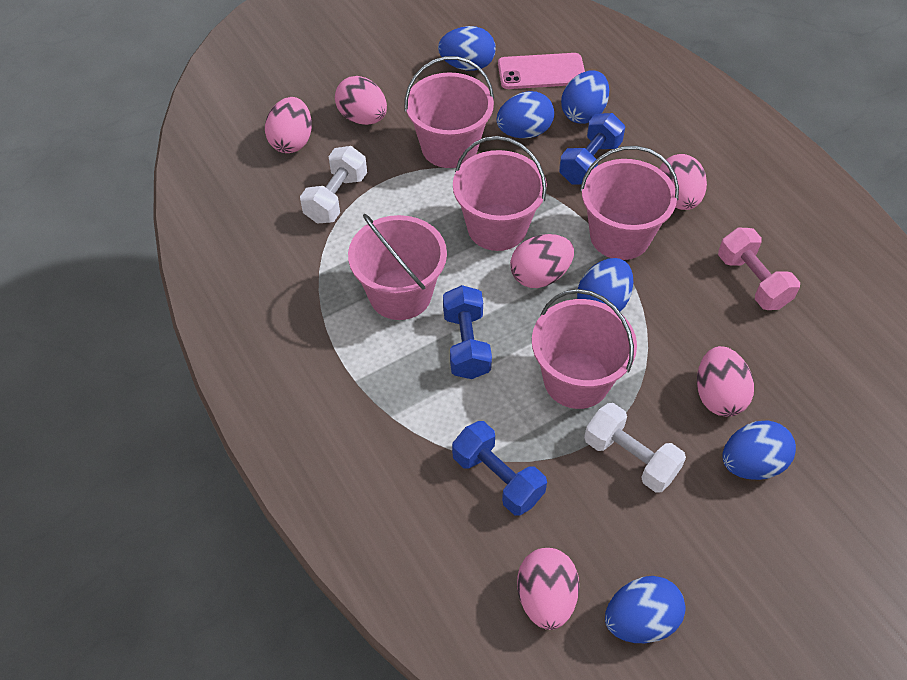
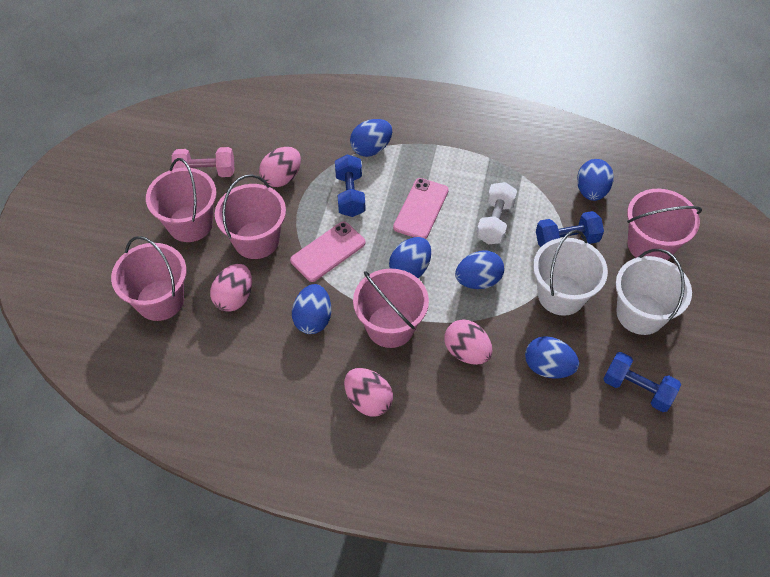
pink egg: 6 -> 4
pink phone: 1 -> 2
white bucket: 0 -> 2
white dumbbell: 2 -> 1

